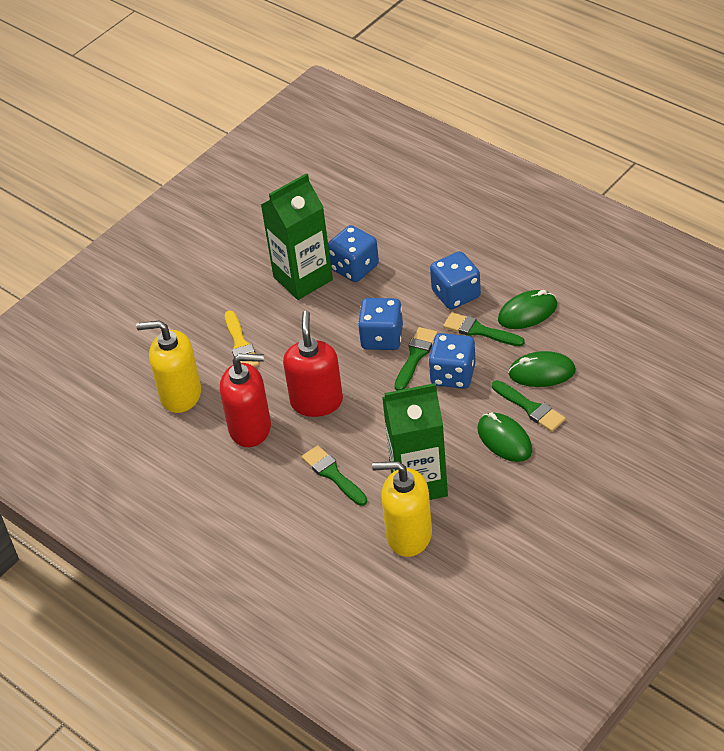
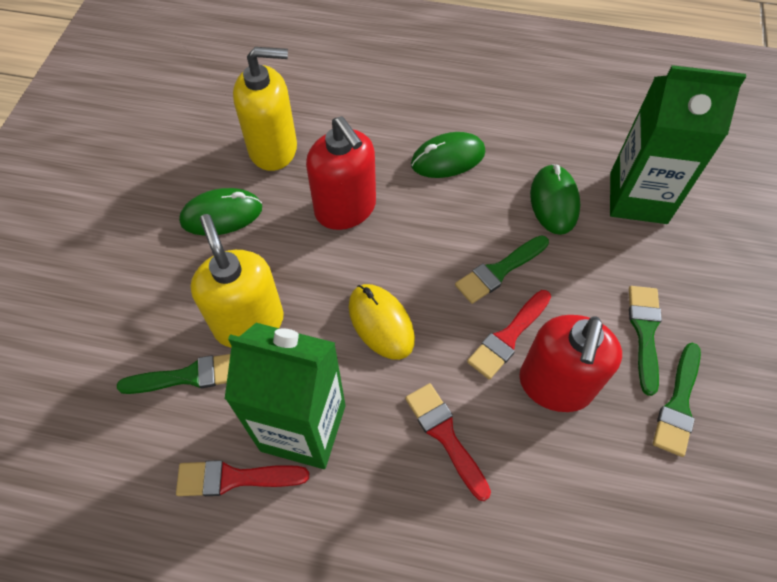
blue dice: 4 -> 0
red brush: 0 -> 3
yellow brush: 1 -> 0
yellow mouse: 0 -> 1

